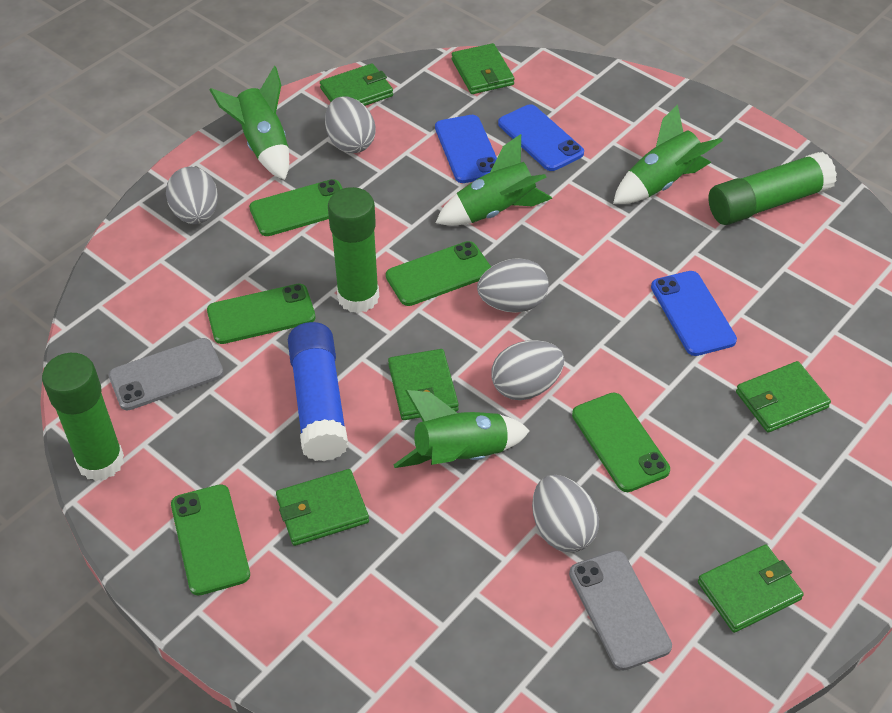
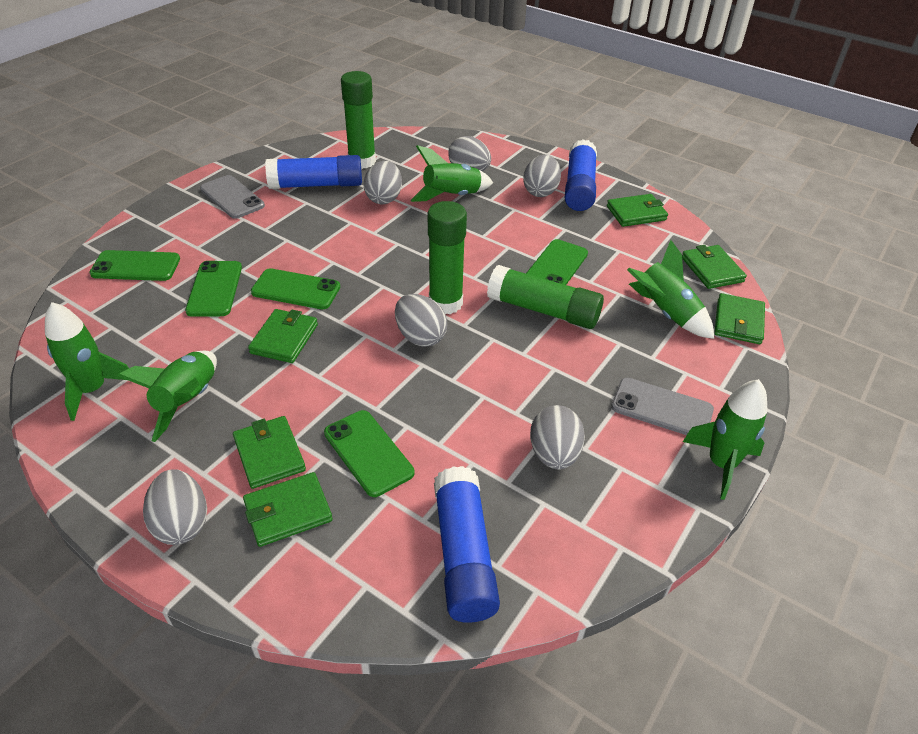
blue glue stick: 1 -> 3
blue phone: 3 -> 0
green rocket: 4 -> 5
grey egg: 5 -> 6

